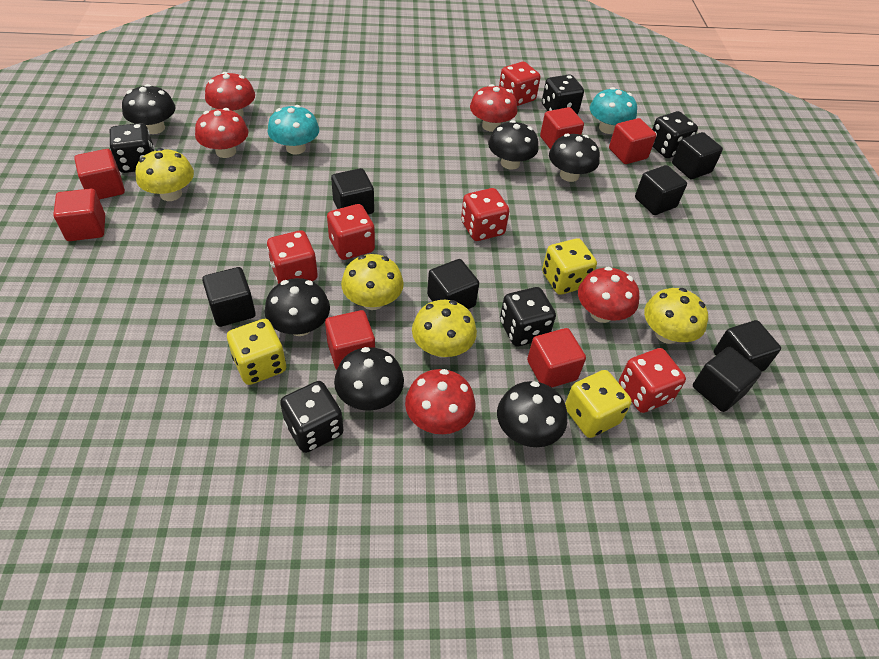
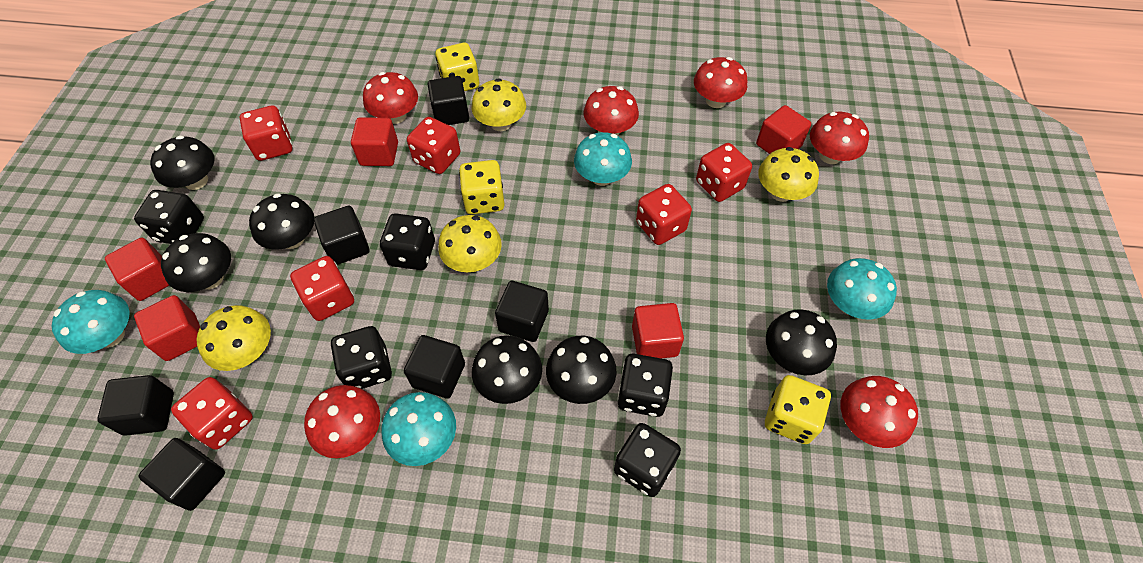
black cube: 7 -> 6
red cube: 6 -> 5
red dice: 5 -> 6
red mushroom: 5 -> 6
turquoise mushroom: 2 -> 4

